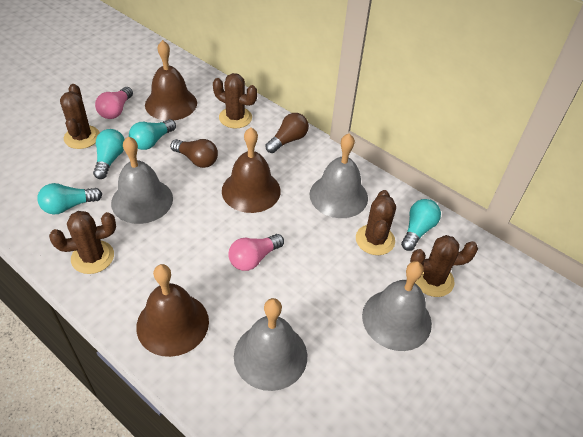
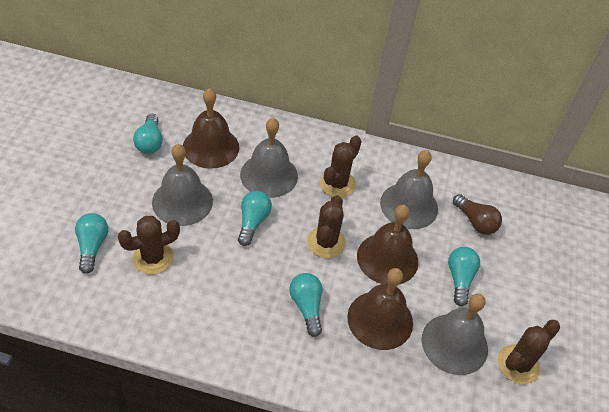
brown cactus: 5 -> 4
brown light bulb: 2 -> 1
pink light bulb: 2 -> 0
turquoise light bulb: 4 -> 5

